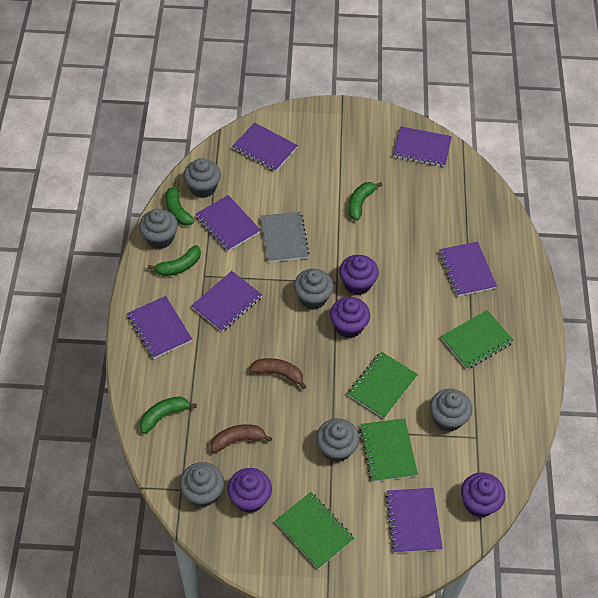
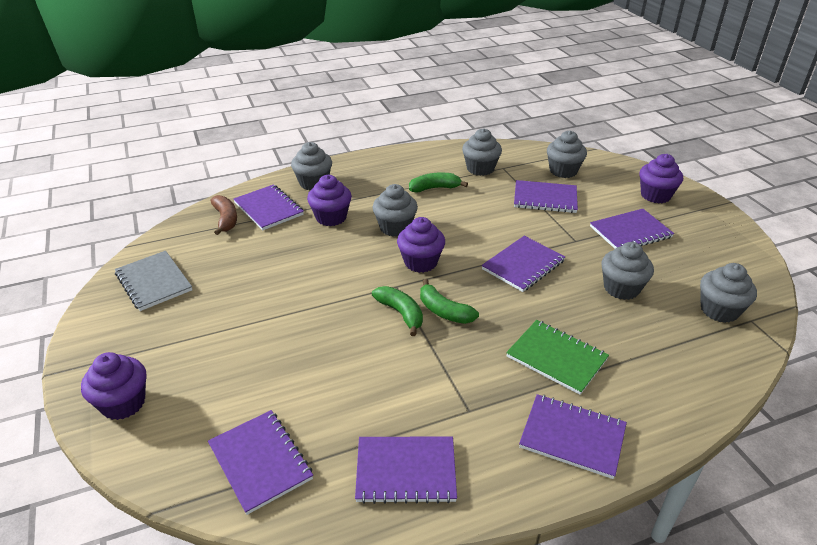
brown banana: 2 -> 1
green banana: 4 -> 3
green notebook: 4 -> 1

